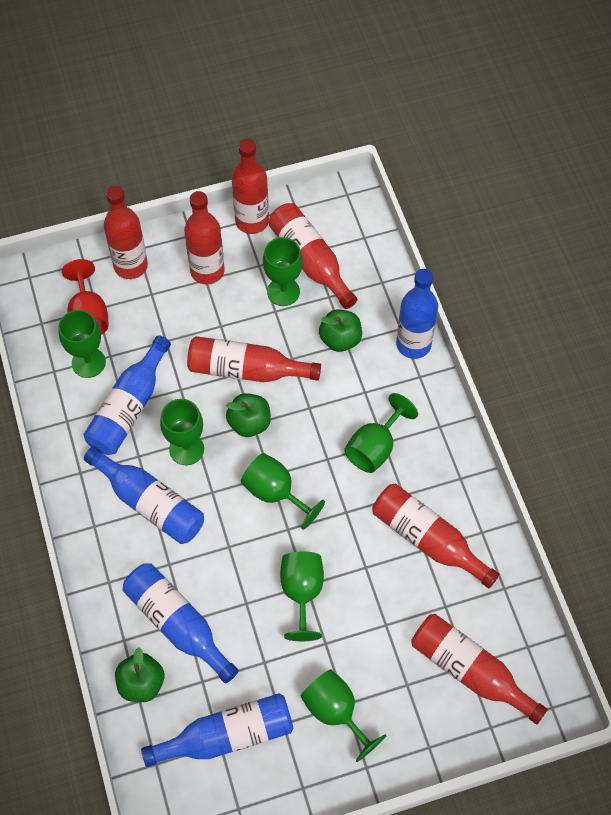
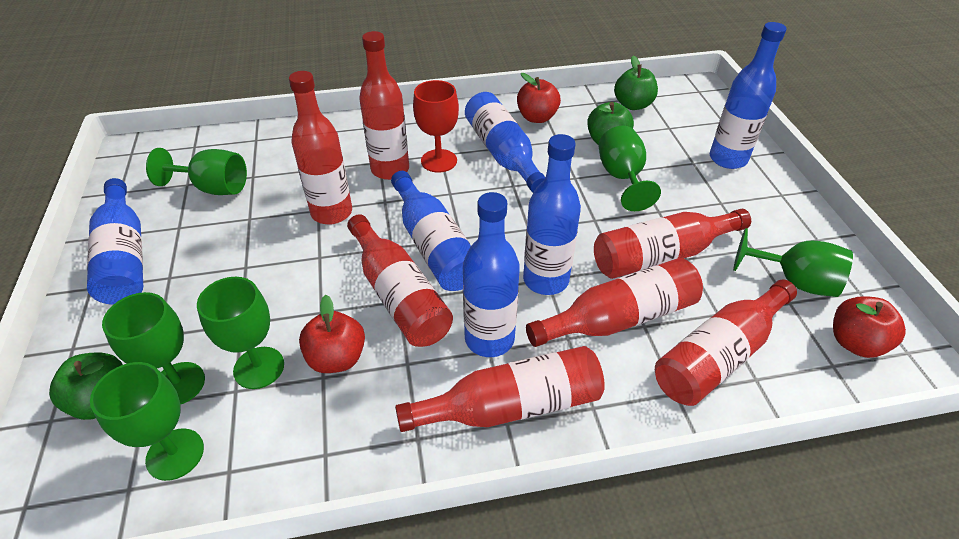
blue bottle: 5 -> 6
green goblet: 7 -> 6
red apple: 0 -> 3

